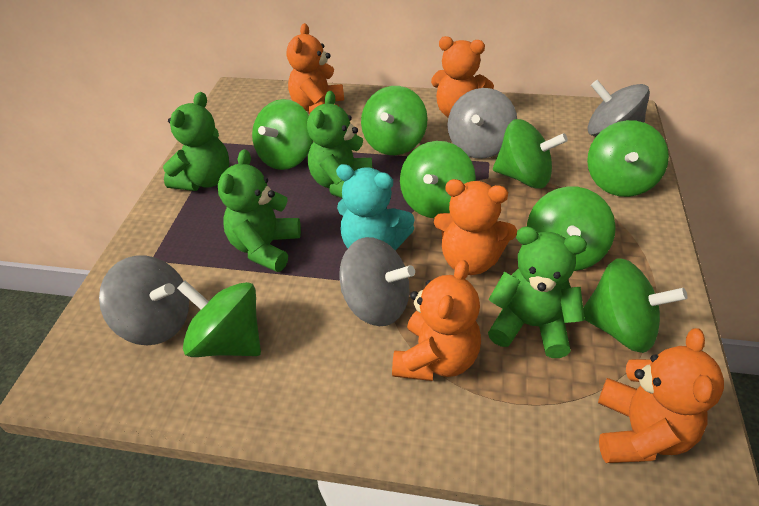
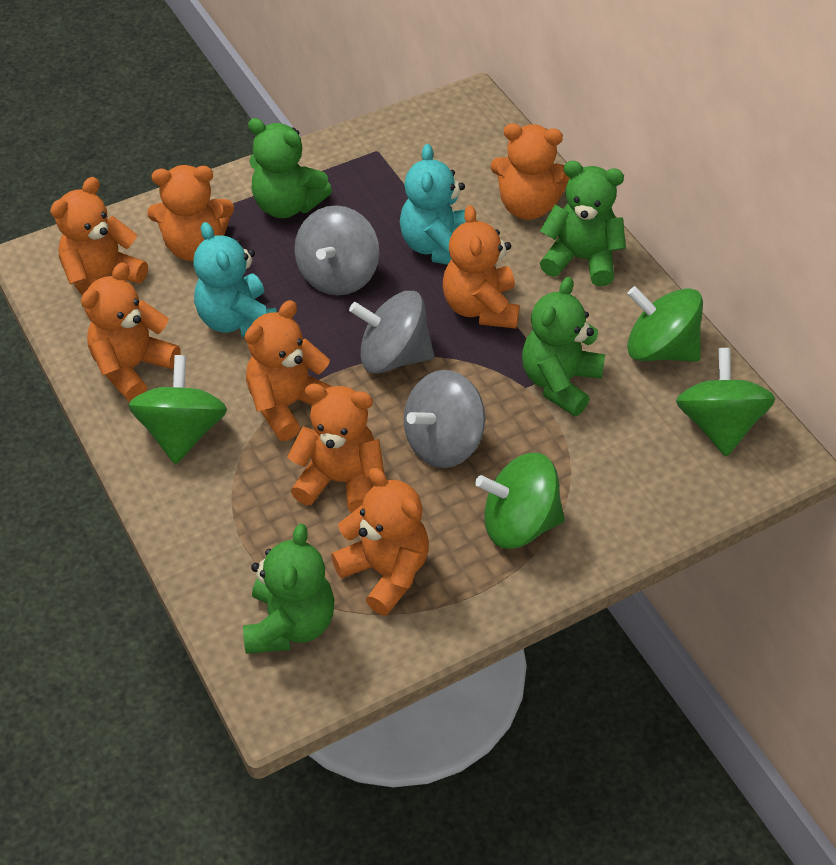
green spinning top: 8 -> 4
grey spinning top: 4 -> 3
orange teddy bear: 5 -> 8
turquoise teddy bear: 1 -> 2

